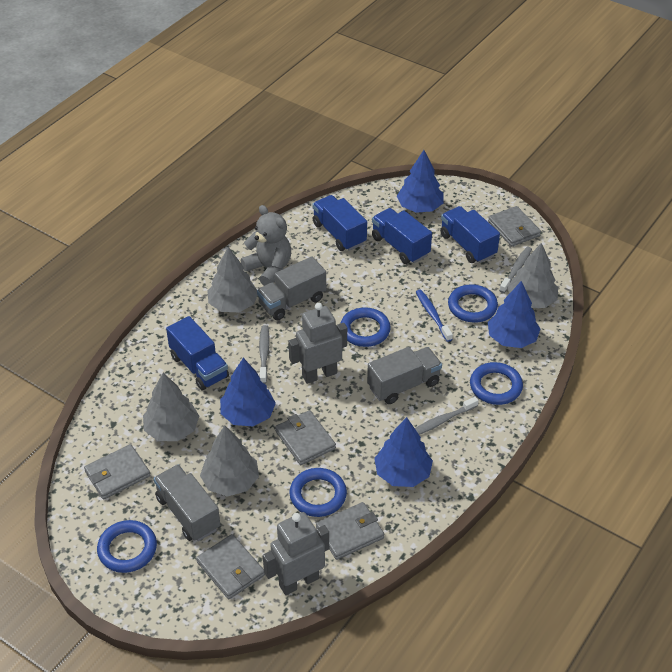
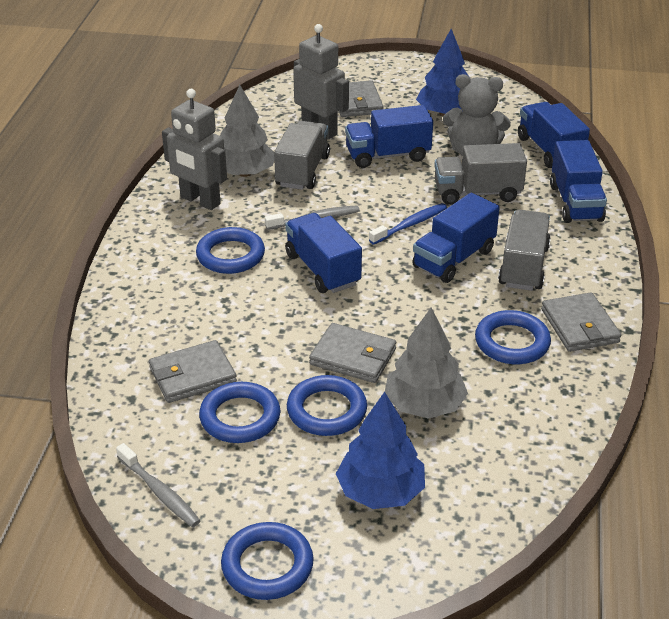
blue tree: 4 -> 2
blue truck: 4 -> 5
grey toothbrush: 3 -> 2
grey tree: 4 -> 2
grey wallet: 5 -> 4

